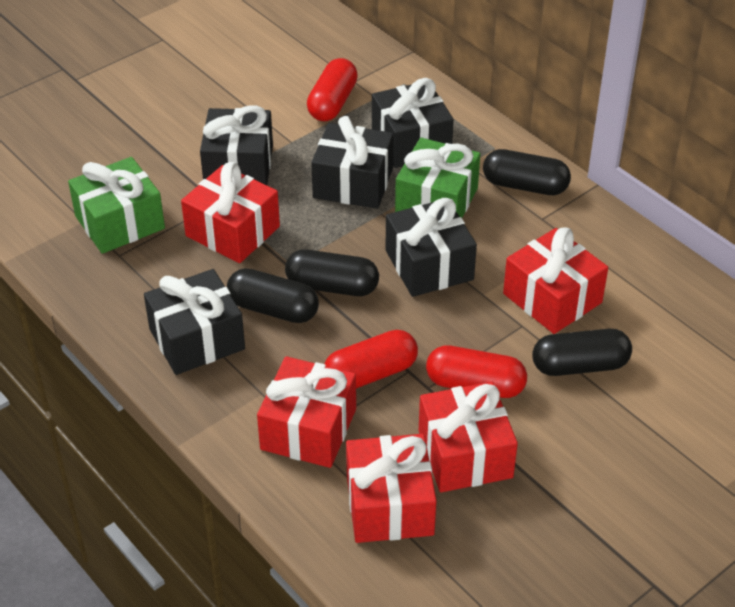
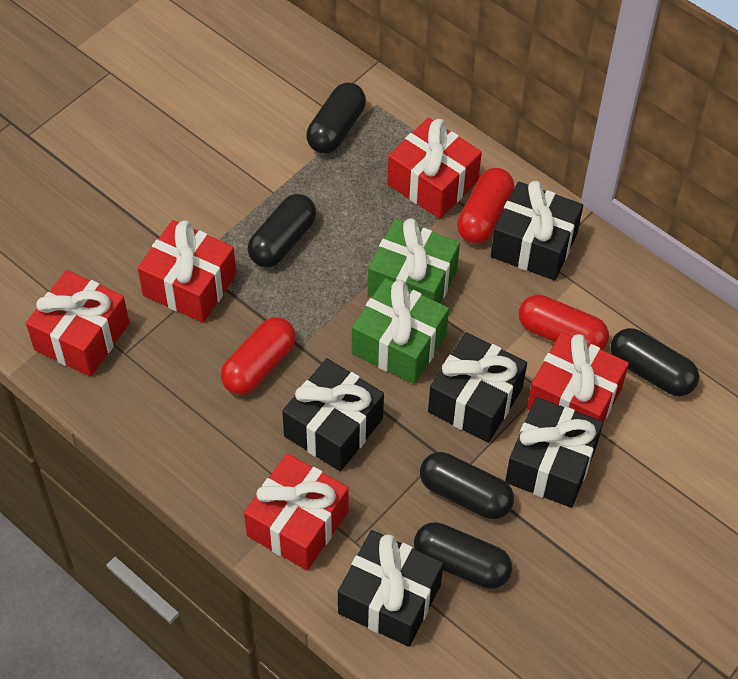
black capsule: 4 -> 5

